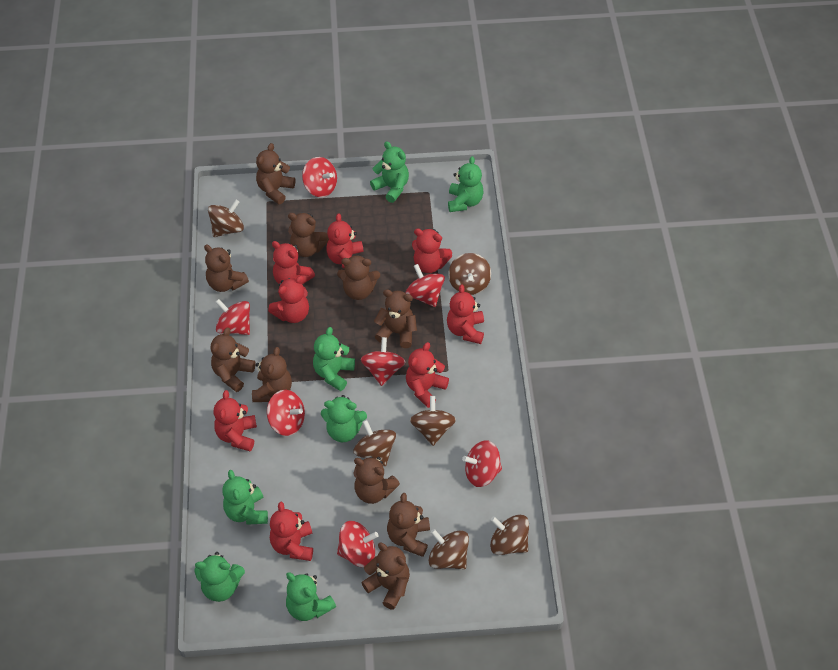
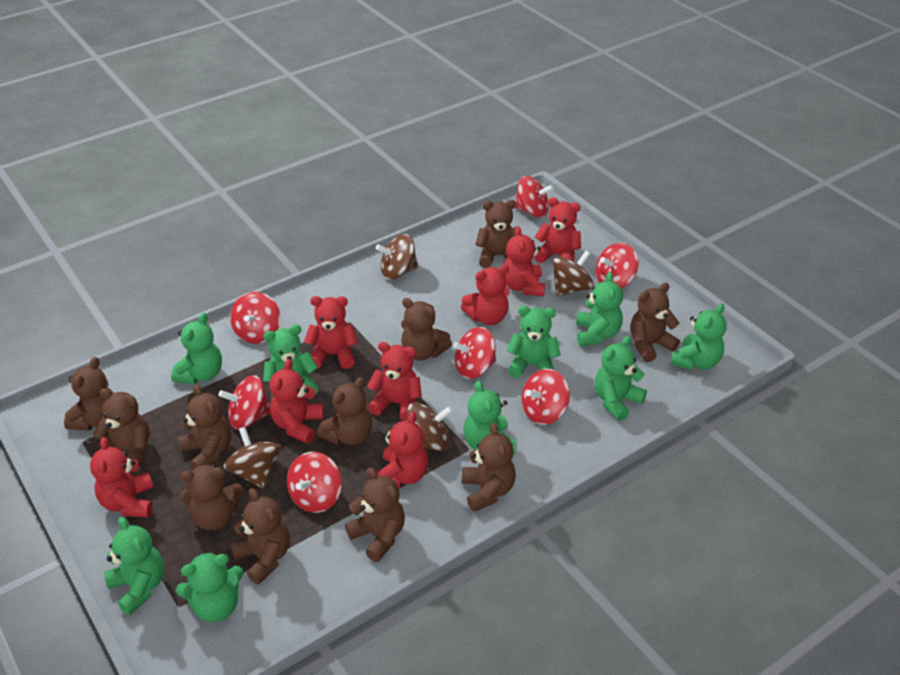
brown spinning top: 6 -> 4
brown teddy bear: 10 -> 11
green teddy bear: 7 -> 9

